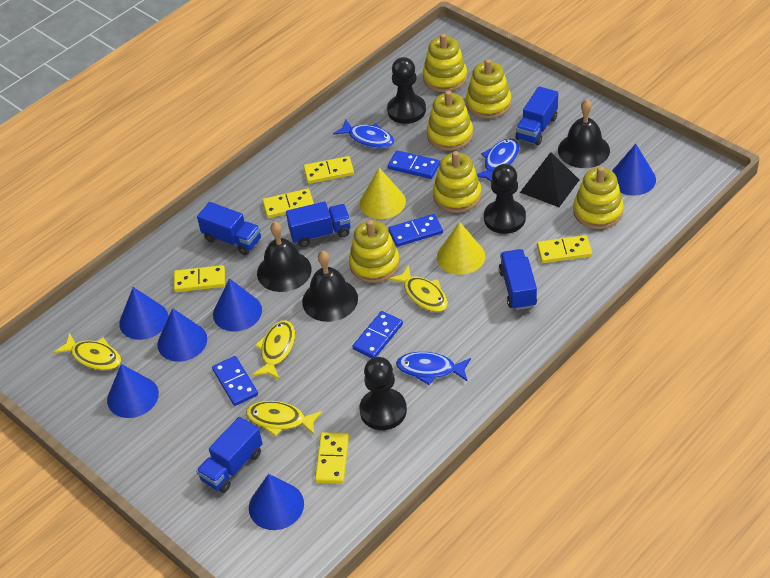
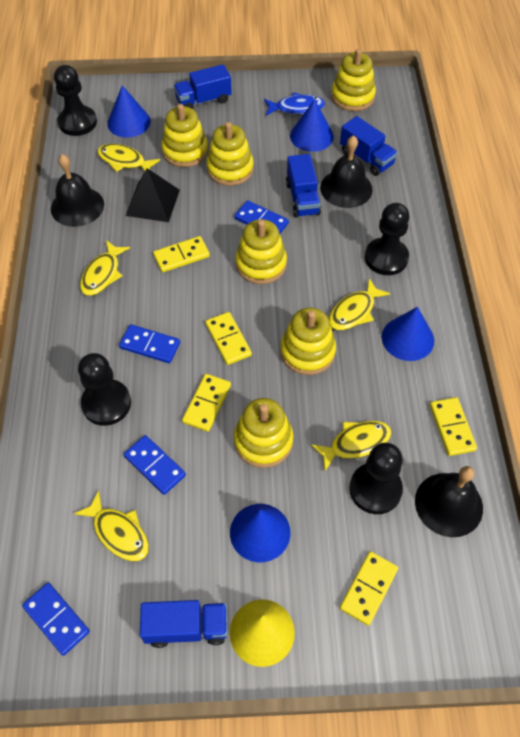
black pawn: 3 -> 4
blue cone: 6 -> 4
blue fish: 3 -> 1
blue truck: 5 -> 4
yellow cone: 2 -> 1
yellow fish: 4 -> 5

